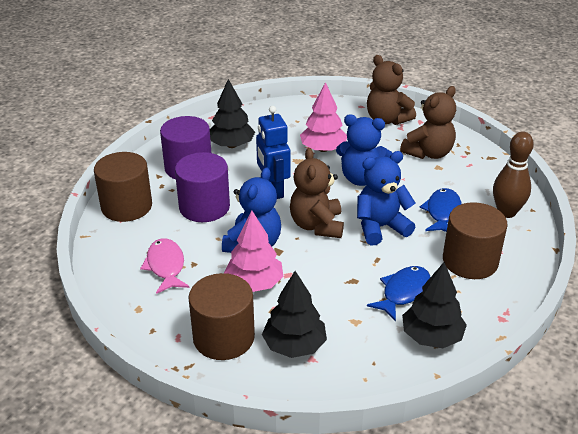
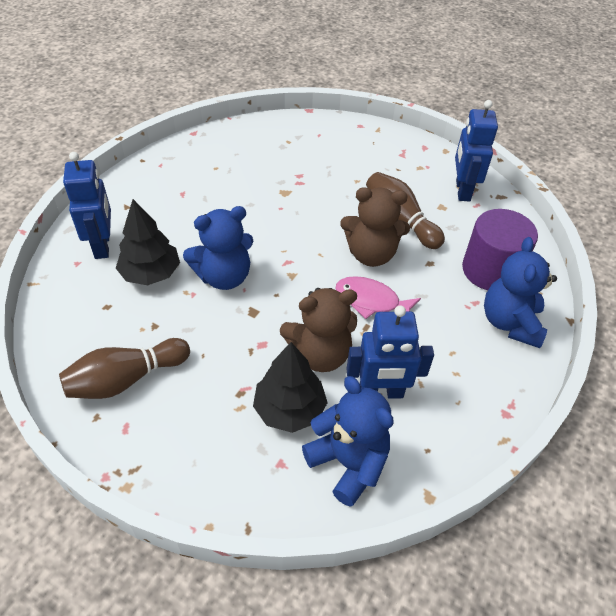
black tree: 3 -> 2
blue fish: 2 -> 0
blue robot: 1 -> 3
brown bowling pin: 1 -> 2
brown cylinder: 3 -> 0
brown teddy bear: 3 -> 2
pink tree: 2 -> 0
purple cylinder: 2 -> 1

